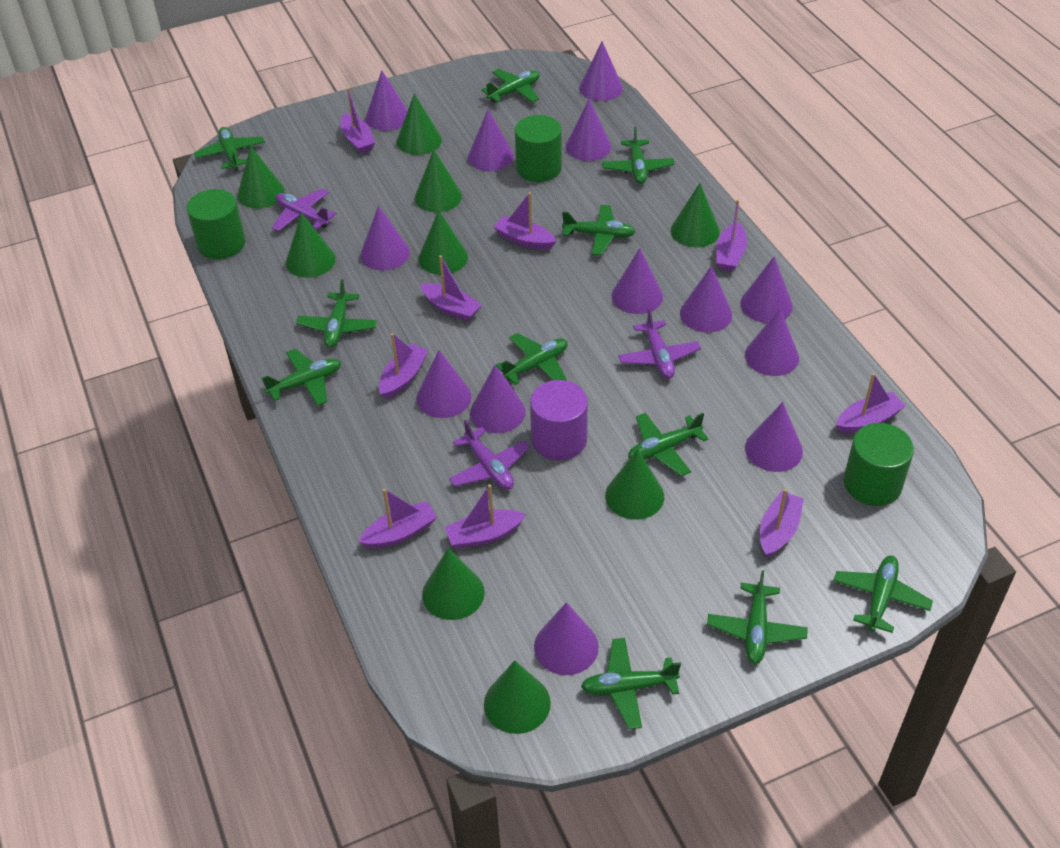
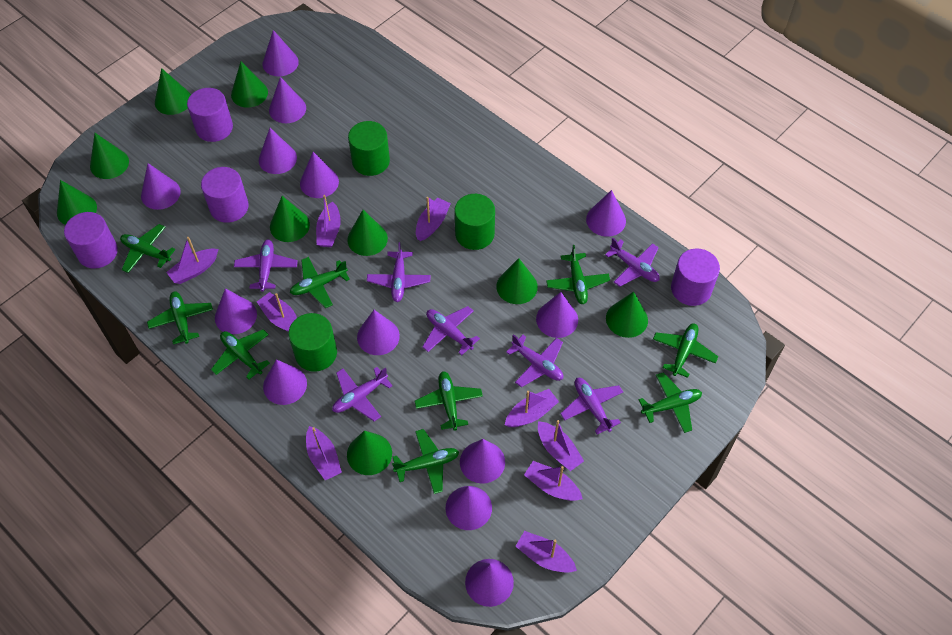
green plane: 11 -> 9
purple cylinder: 1 -> 4
purple plane: 3 -> 7

